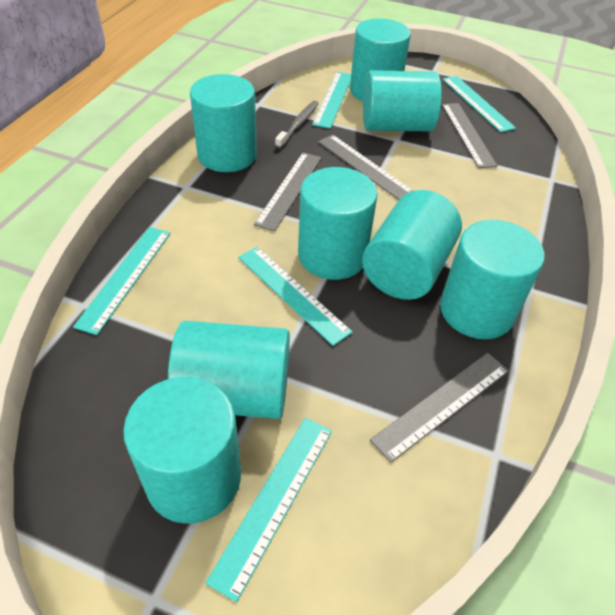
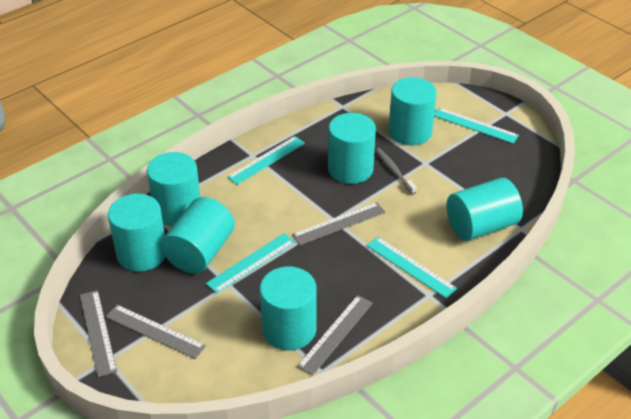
turquoise cylinder: 8 -> 7
turquoise ruler: 5 -> 4

